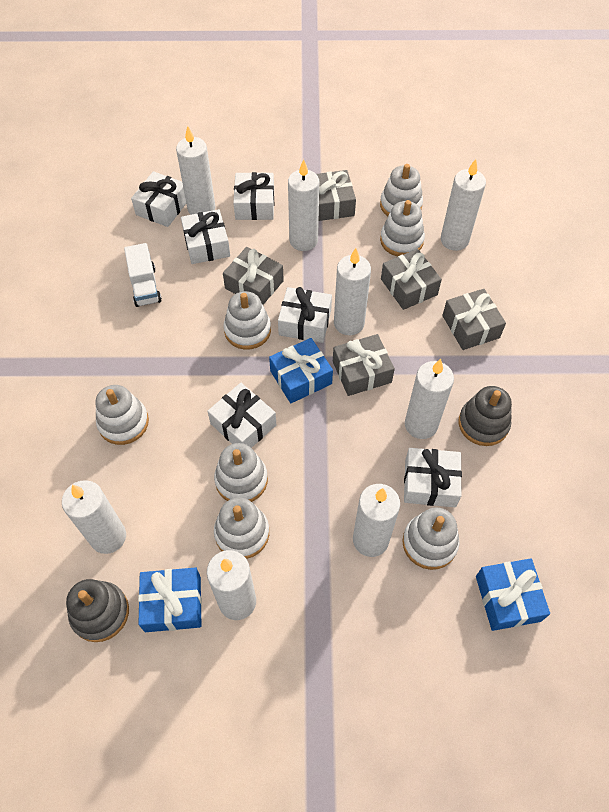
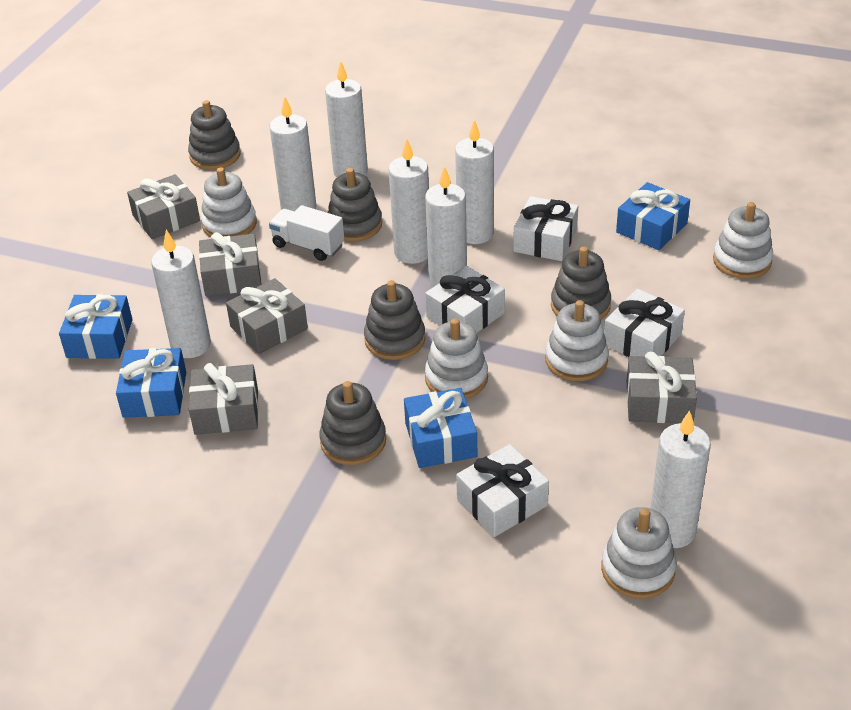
blue gift: 3 -> 4
grey stacking toy: 2 -> 5
white candle: 8 -> 7
white gift: 6 -> 4
white stacking toy: 7 -> 5

